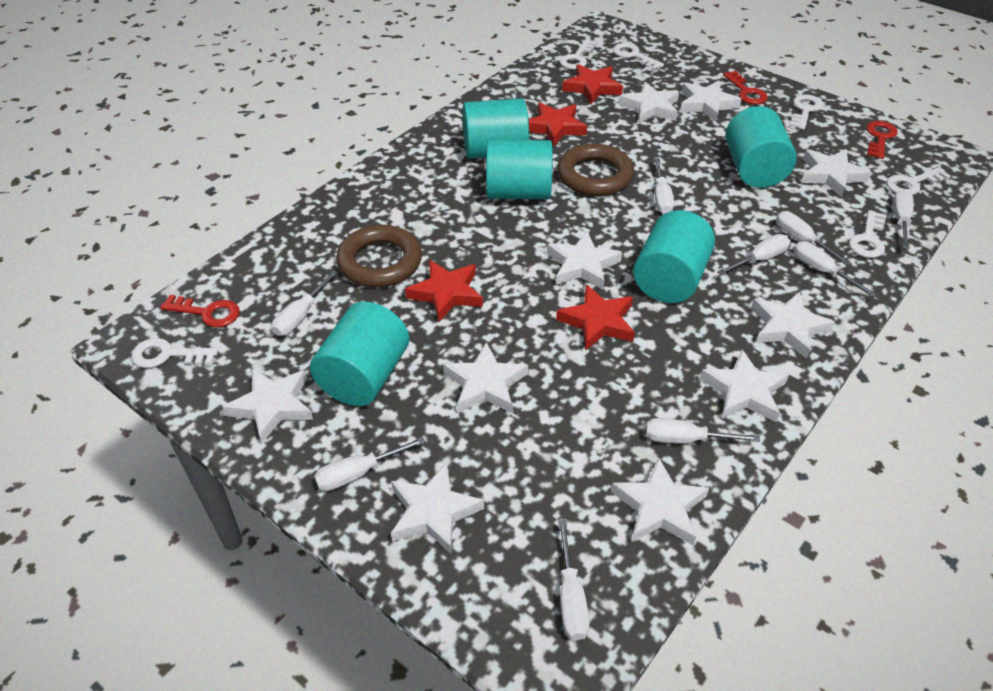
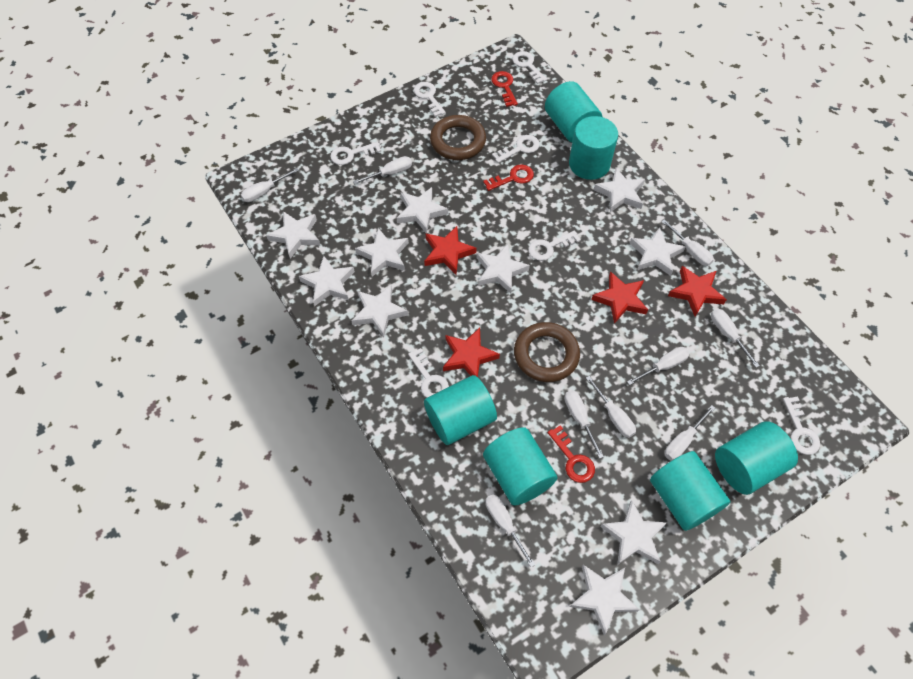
turquoise cylinder: 5 -> 6
white key: 6 -> 7

